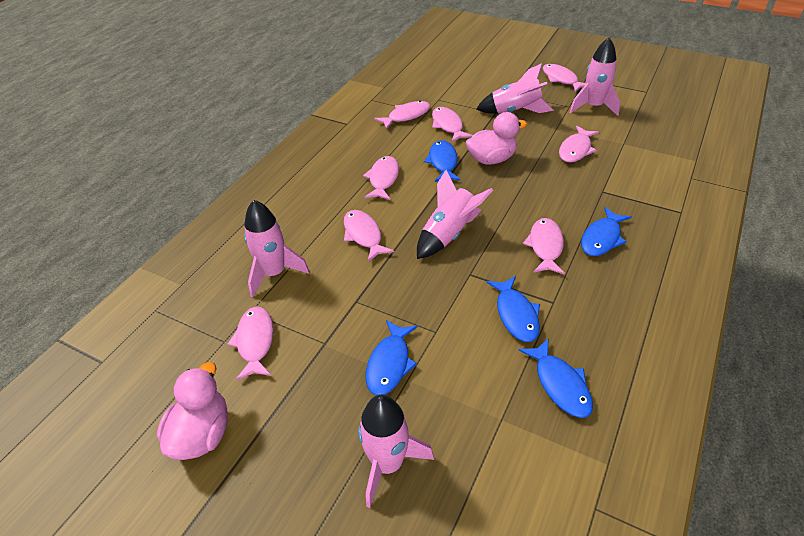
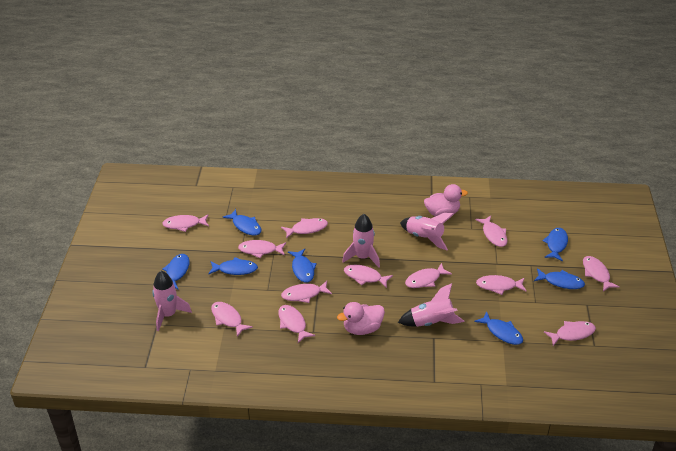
blue fish: 5 -> 7
pink fish: 8 -> 12
pink rocket: 5 -> 4

